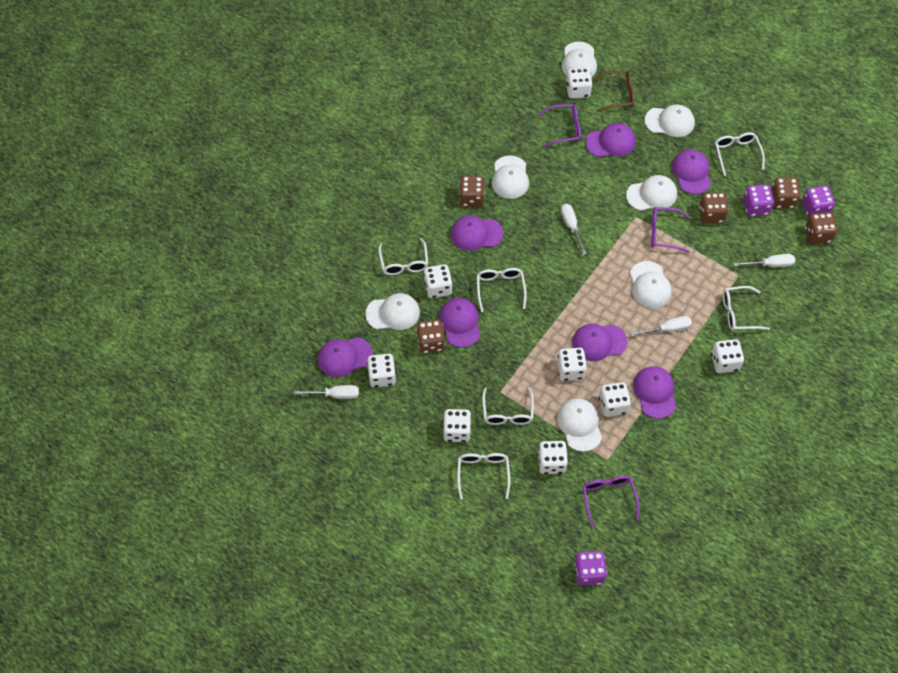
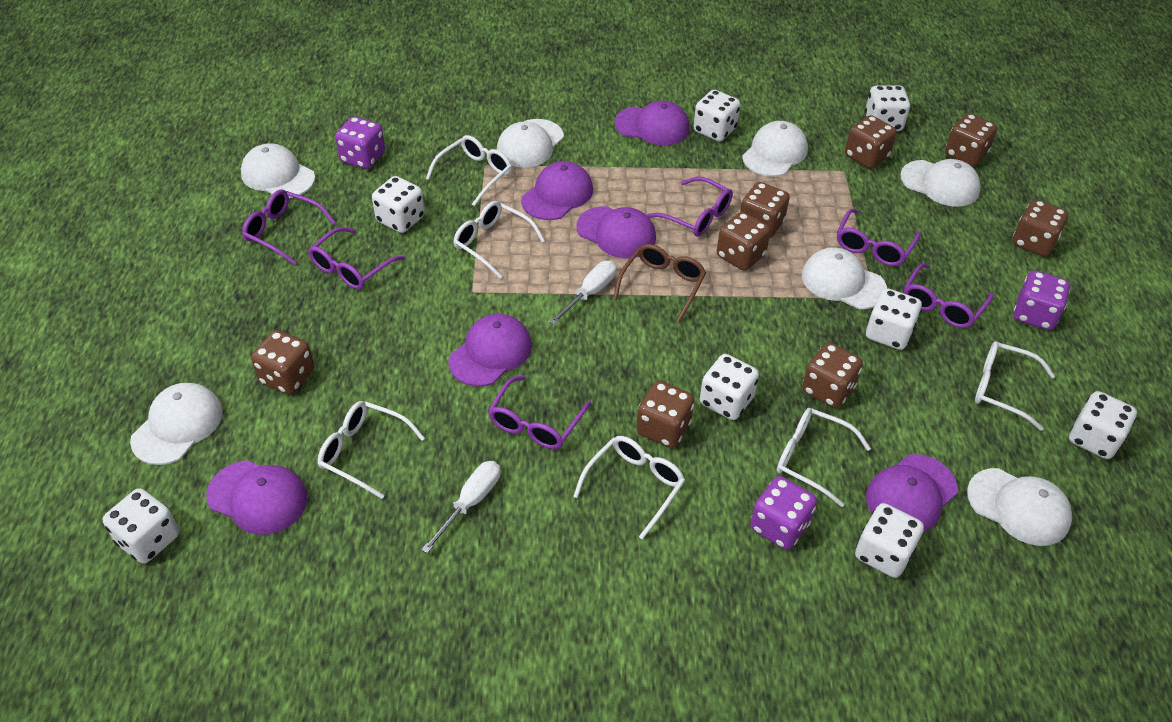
brown dice: 5 -> 8
purple cap: 7 -> 6
purple glasses: 3 -> 6
white screwdriver: 4 -> 2

